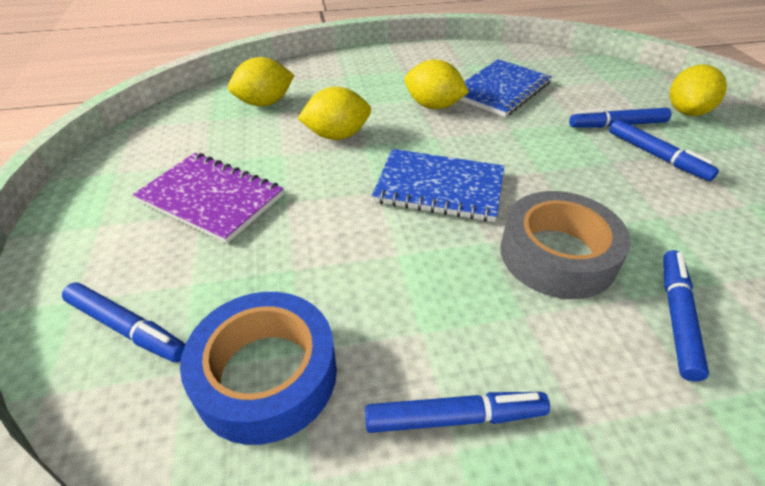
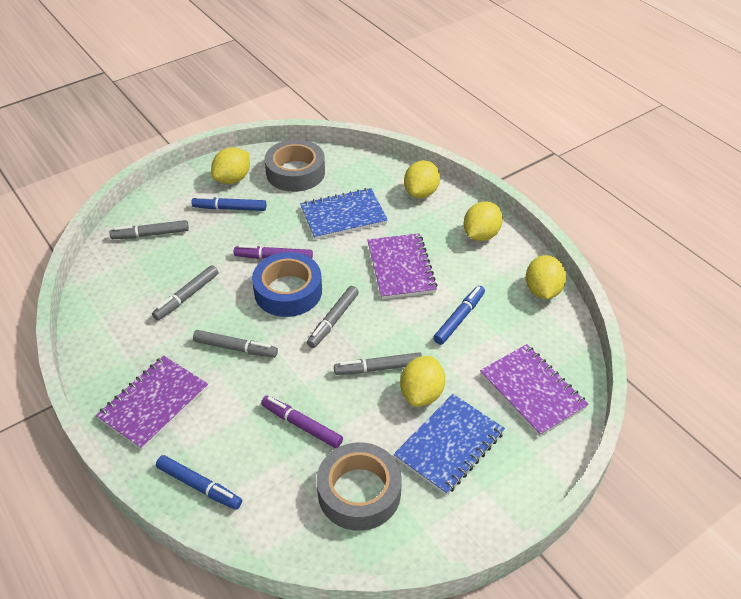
blue marker: 5 -> 3
grey marker: 0 -> 5
grey tape: 1 -> 2
purple marker: 0 -> 2
purple notebook: 1 -> 3
yellow lemon: 4 -> 5

